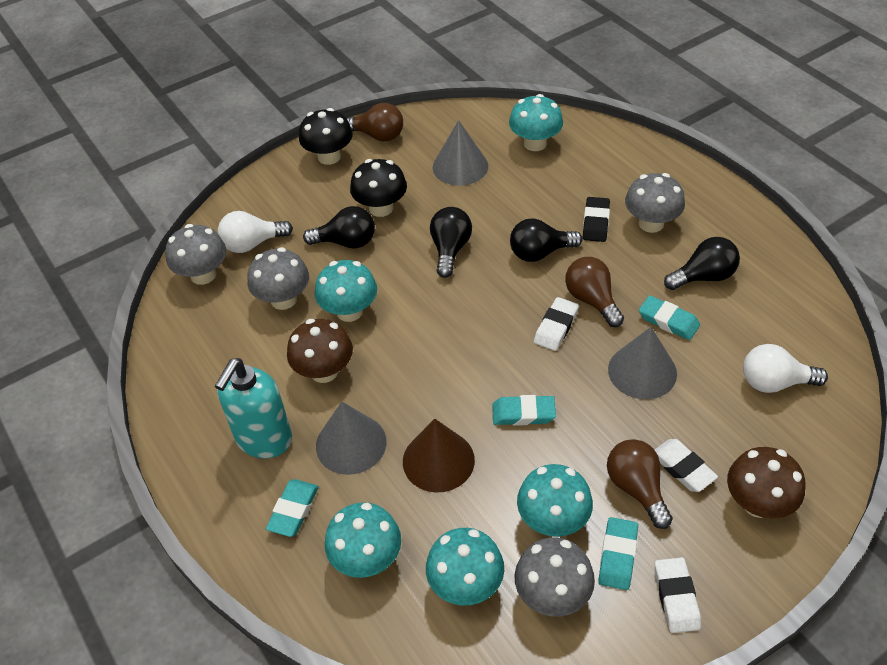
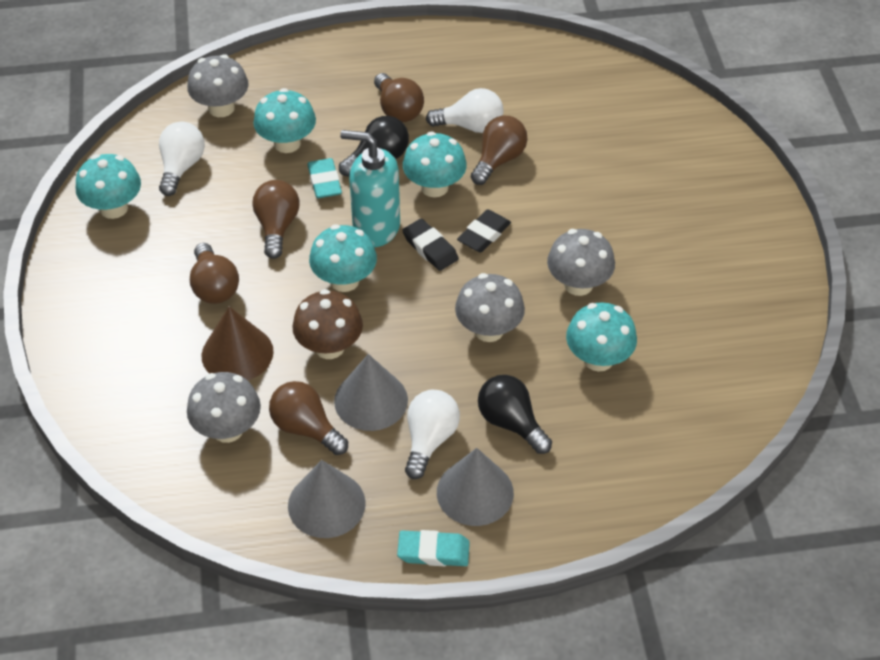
black eraser: 1 -> 2
black light bulb: 4 -> 2
black mushroom: 2 -> 0
brown light bulb: 3 -> 5
brown mushroom: 2 -> 1
turquoise eraser: 4 -> 2
white eraser: 3 -> 0
white light bulb: 2 -> 3

